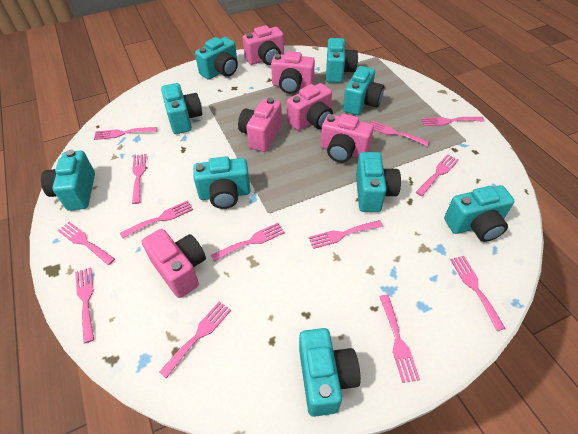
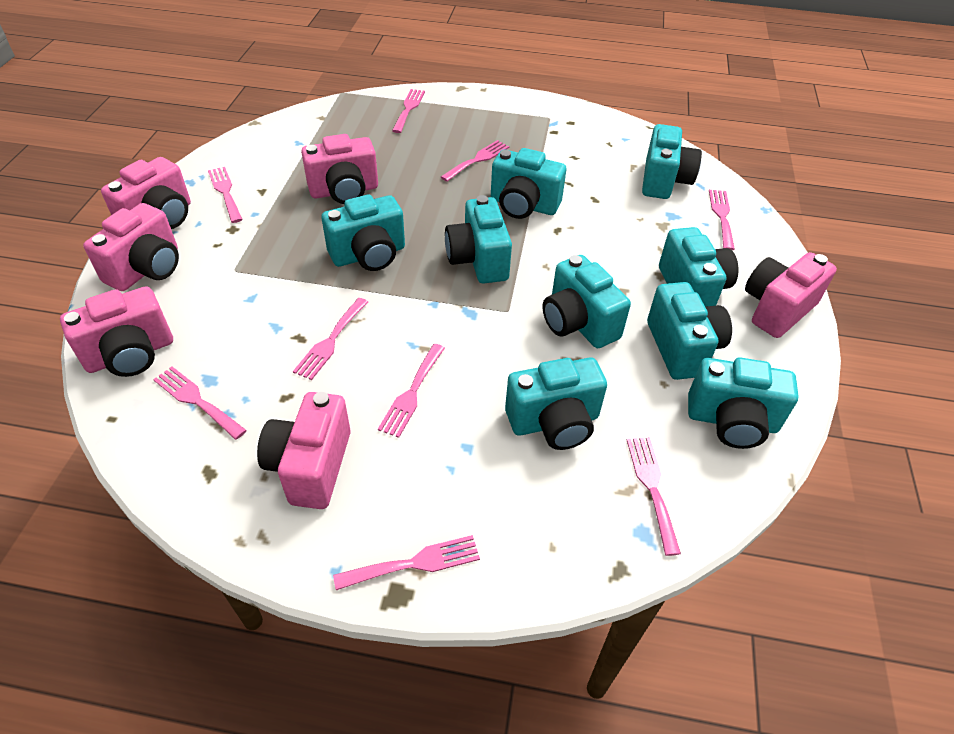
pink fork: 13 -> 9

